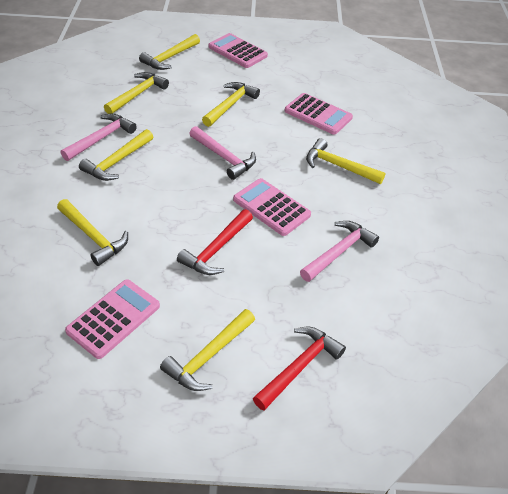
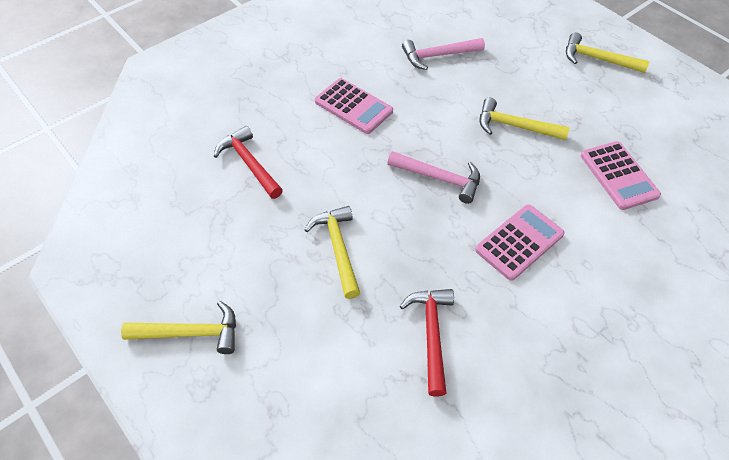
pink calculator: 4 -> 3
pink hammer: 3 -> 2
yellow hammer: 7 -> 4

